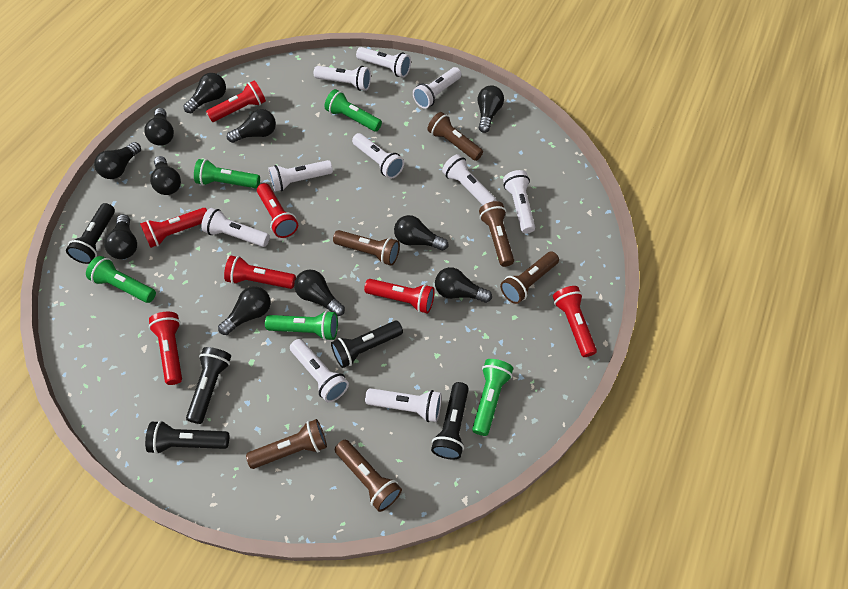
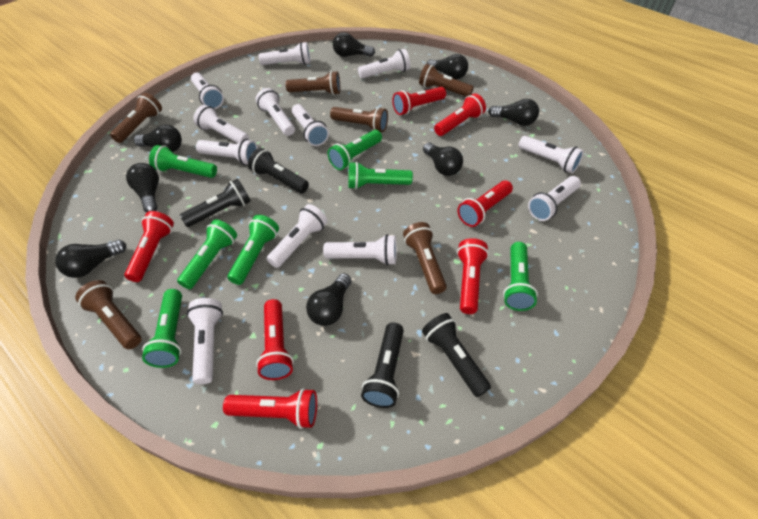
black flashlight: 5 -> 4
black light bulb: 11 -> 8
green flashlight: 5 -> 7
white flashlight: 10 -> 12

